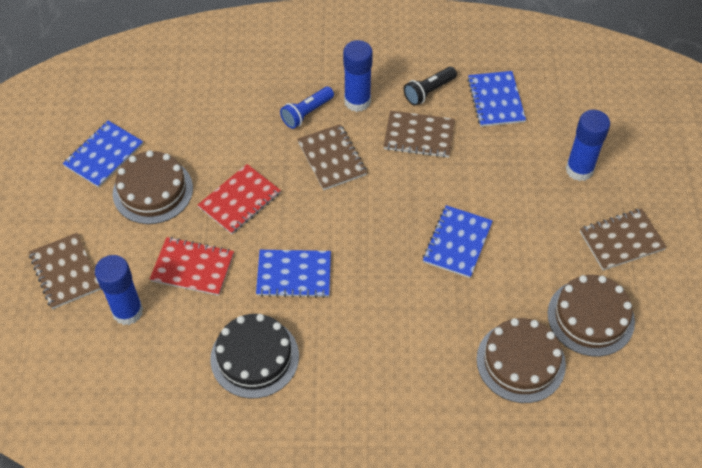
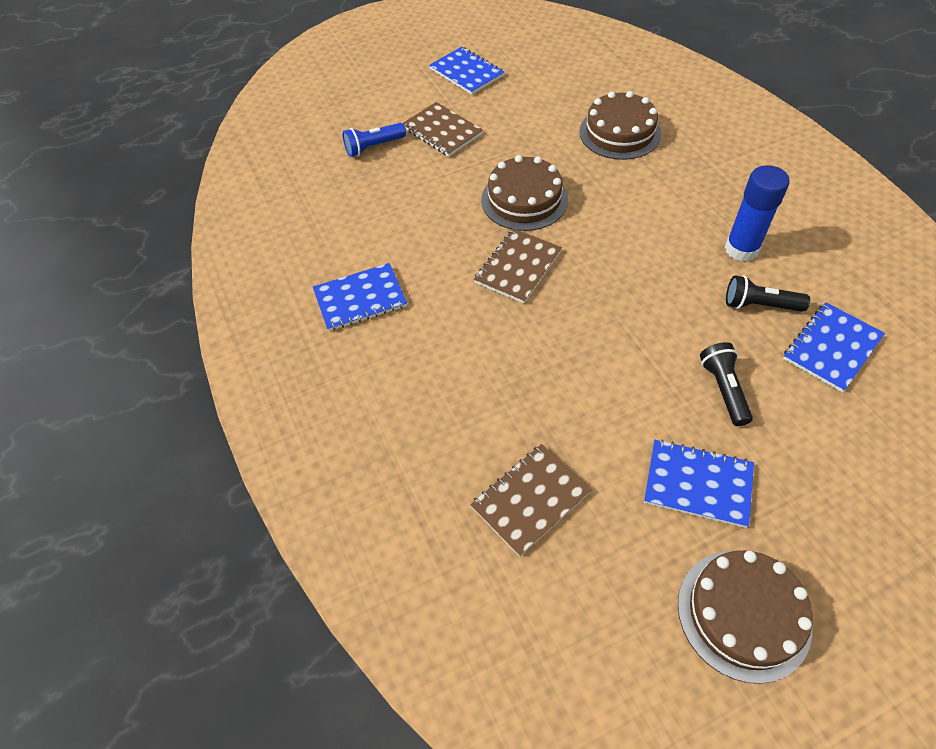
black cake: 1 -> 0
black flashlight: 1 -> 2
blue glue stick: 3 -> 1
brown notebook: 4 -> 3
red notebook: 2 -> 0

